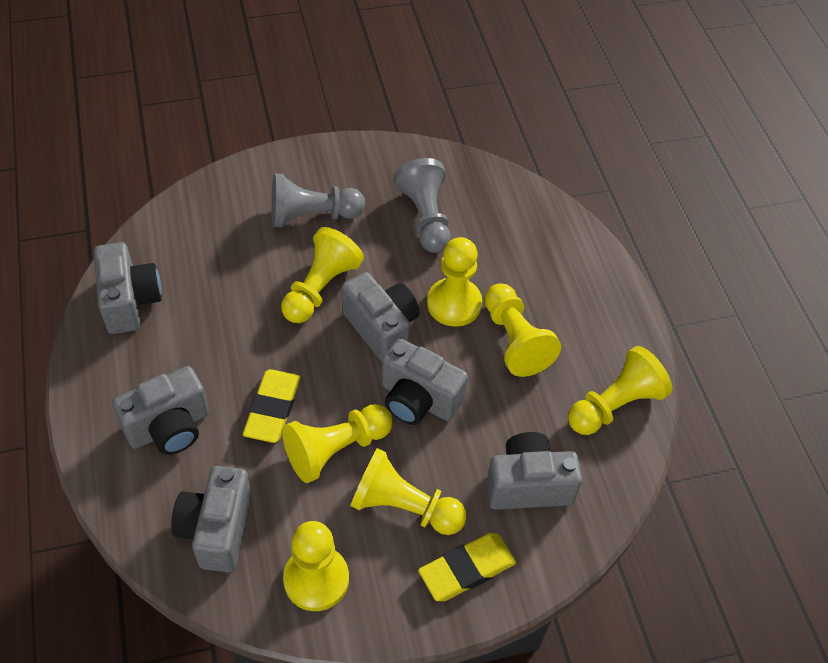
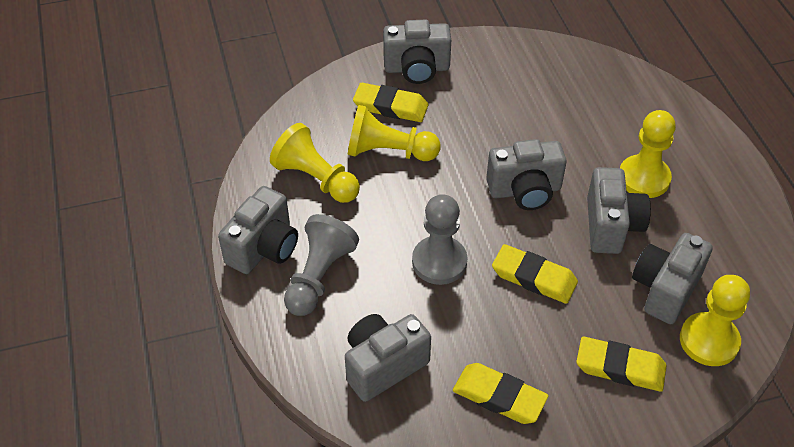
yellow eraser: 2 -> 4
yellow pawn: 7 -> 4

